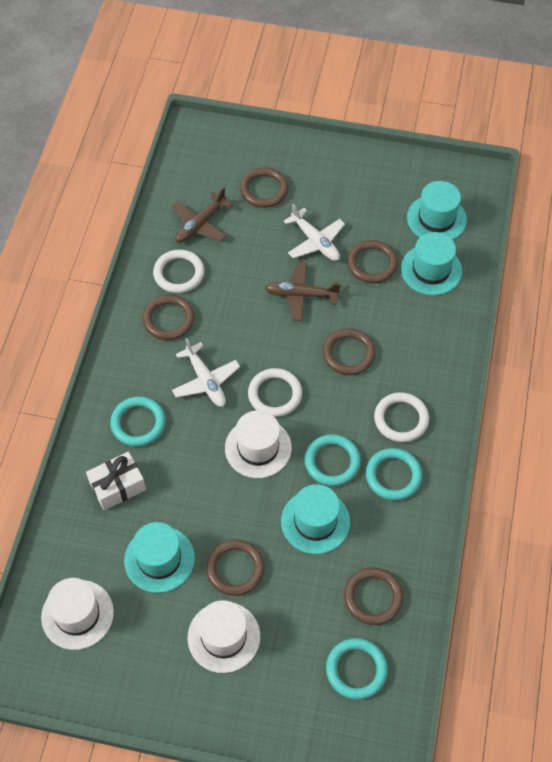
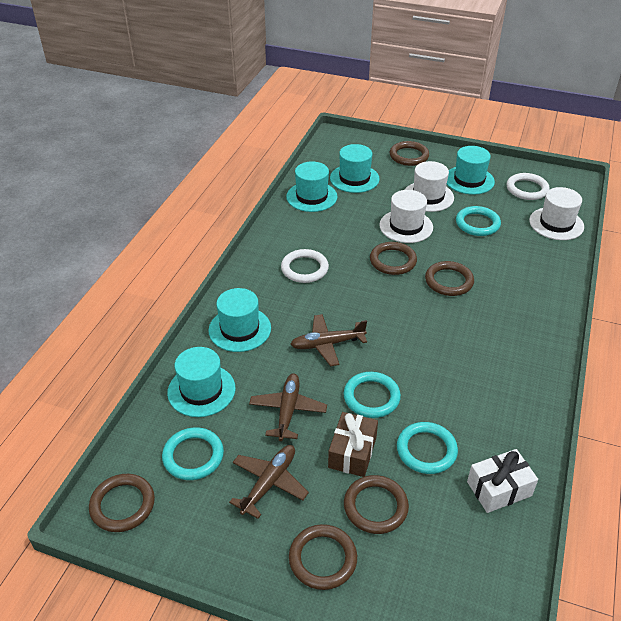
brown gift: 0 -> 1
brown plane: 2 -> 3
turquoise hat: 4 -> 5
white plane: 2 -> 0
white ring: 3 -> 2

